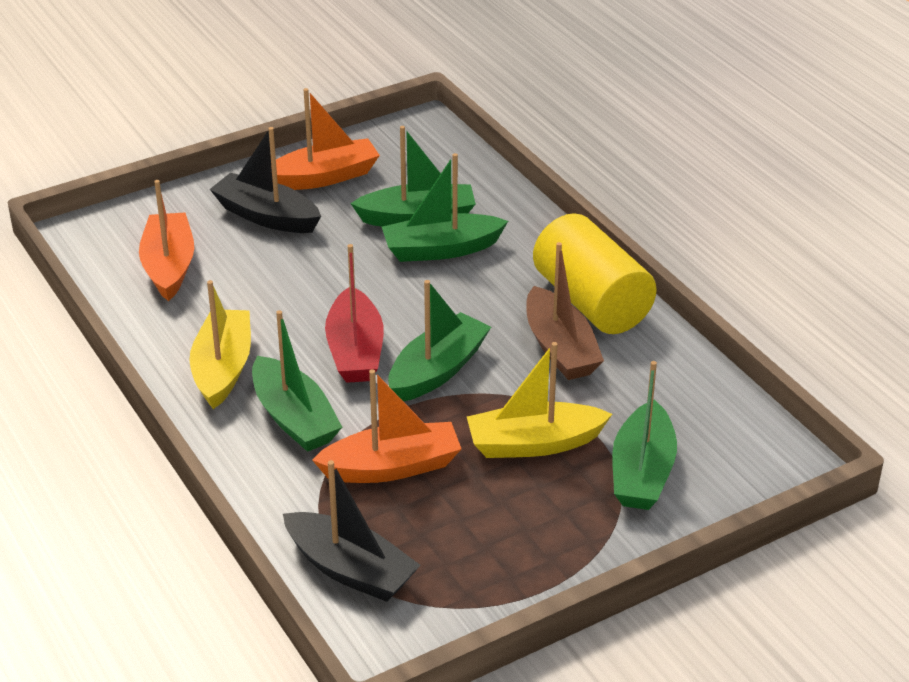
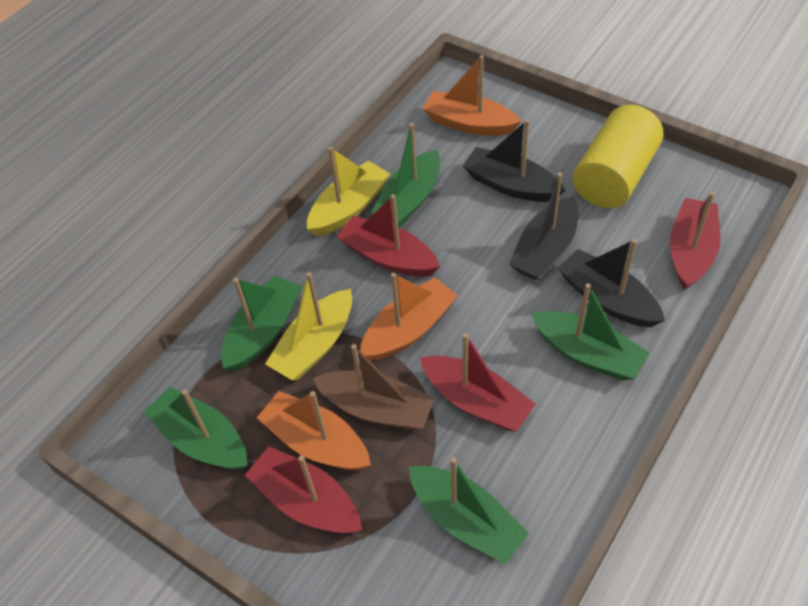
black boat: 2 -> 3
red boat: 1 -> 4

